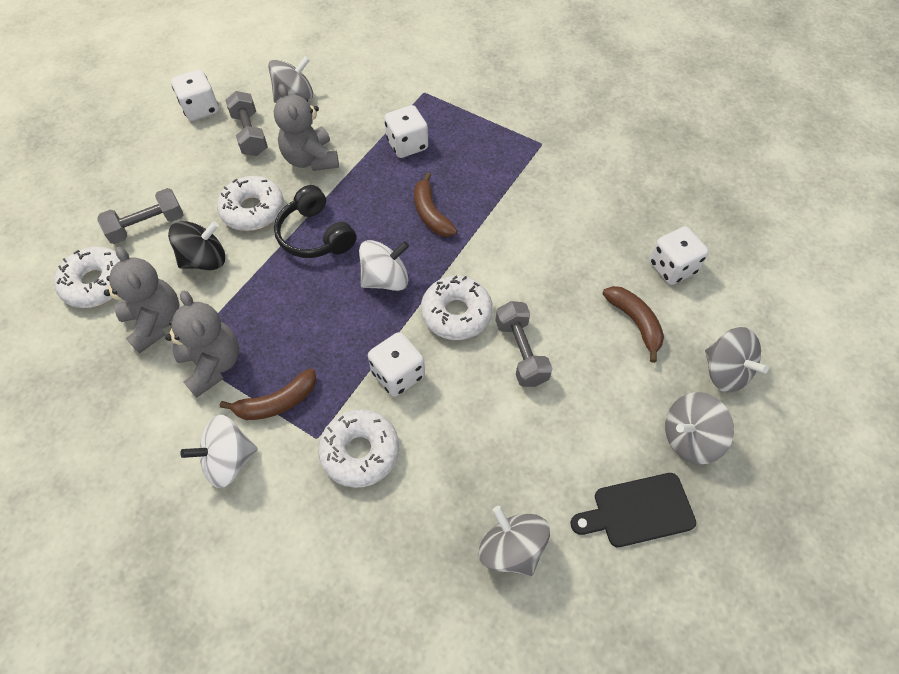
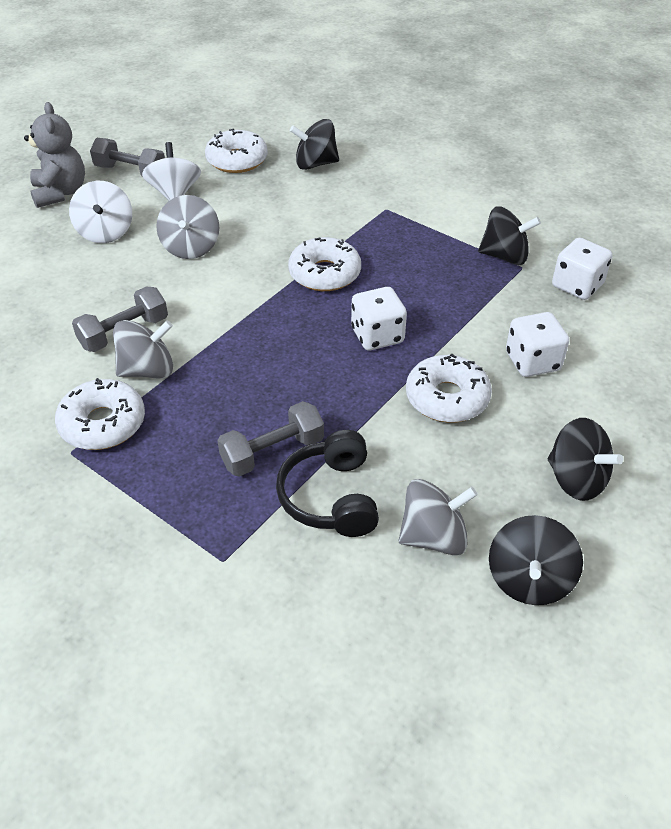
black cutting board: 1 -> 0
black spinning top: 1 -> 4
brown banana: 3 -> 0
grey spinning top: 4 -> 3
grey teddy bear: 3 -> 1
white dice: 4 -> 3

